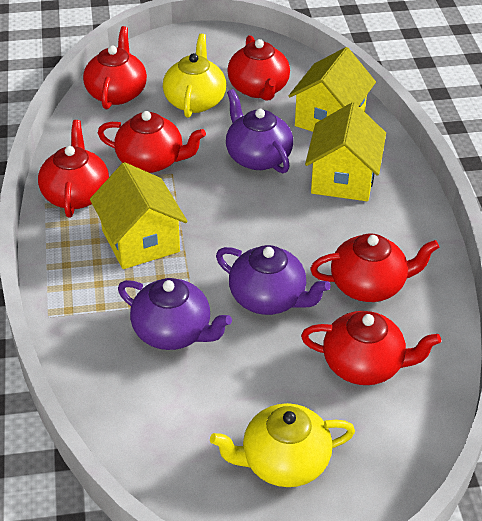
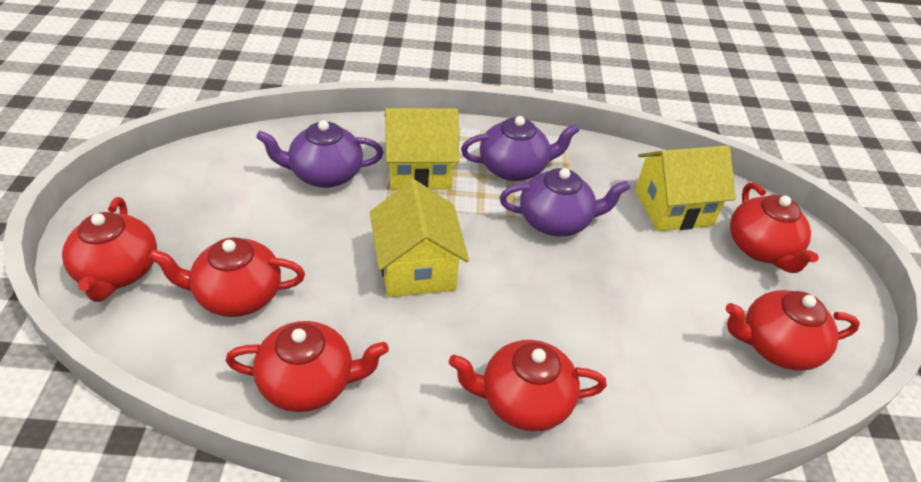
yellow teapot: 2 -> 0

